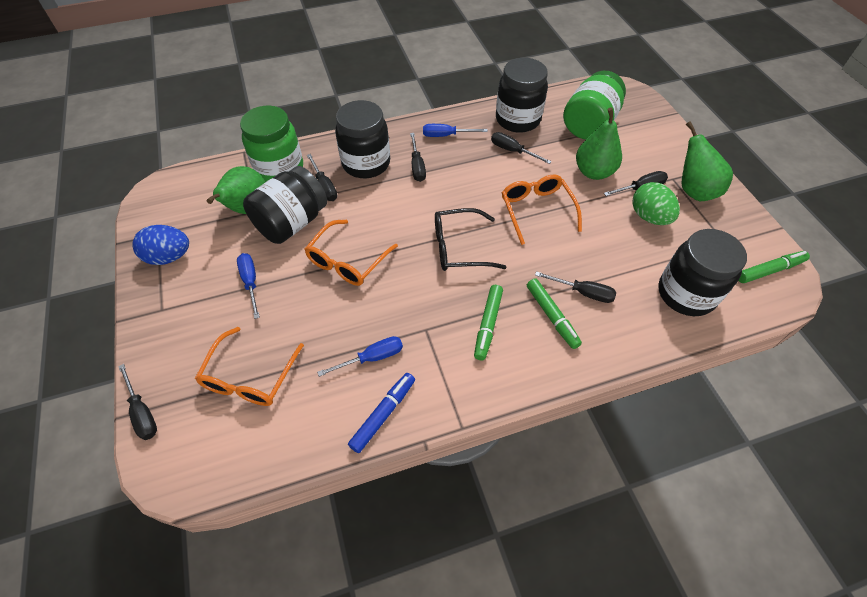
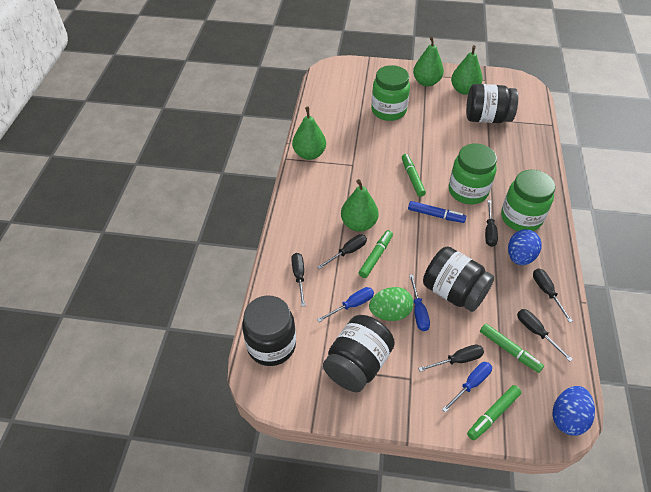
black glasses: 1 -> 0
blue egg: 1 -> 2
green jar: 2 -> 3
green marker: 3 -> 4
green pear: 3 -> 4
orange glasses: 3 -> 0

